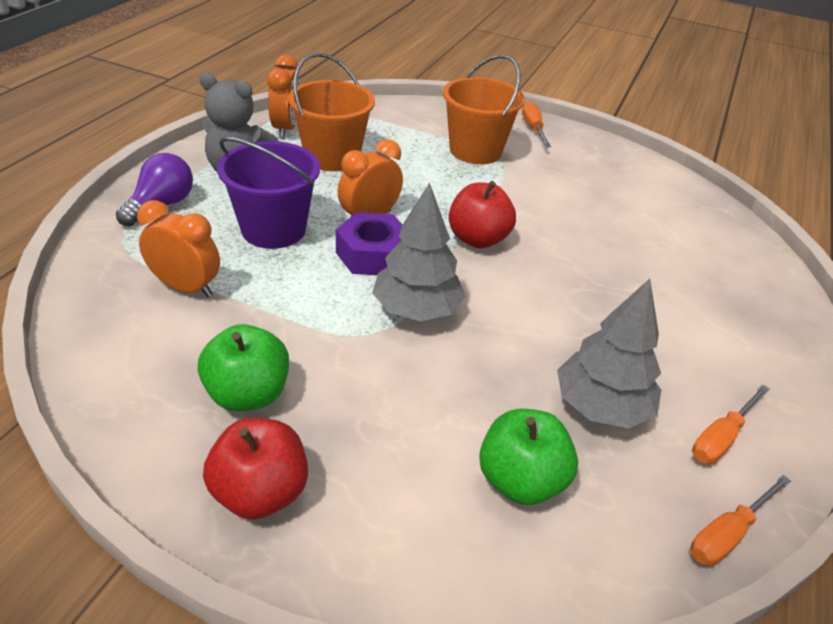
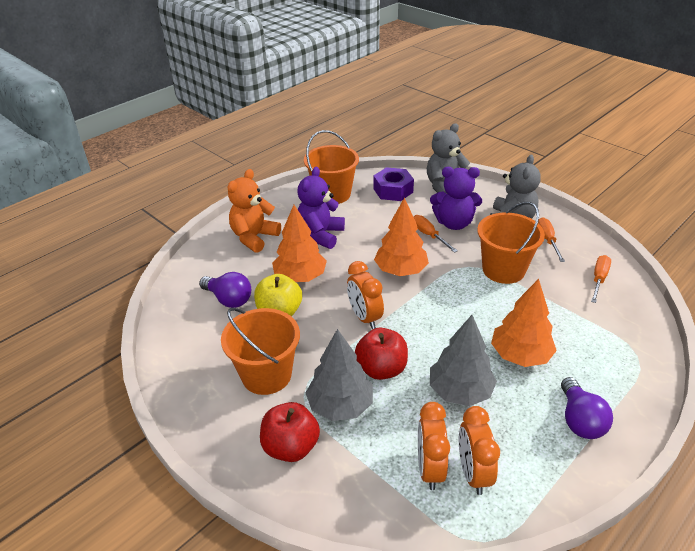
green apple: 2 -> 0
grey teddy bear: 1 -> 2
orange bucket: 2 -> 3
orange teddy bear: 0 -> 1
orange tree: 0 -> 3
purple bucket: 1 -> 0
purple light bulb: 1 -> 2
purple teddy bear: 0 -> 2
yellow apple: 0 -> 1

